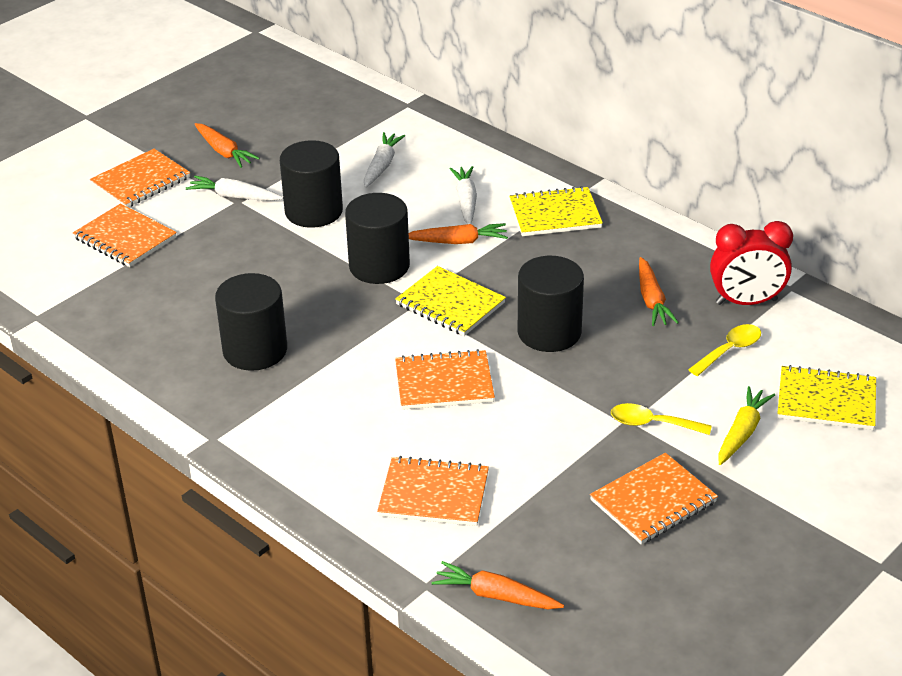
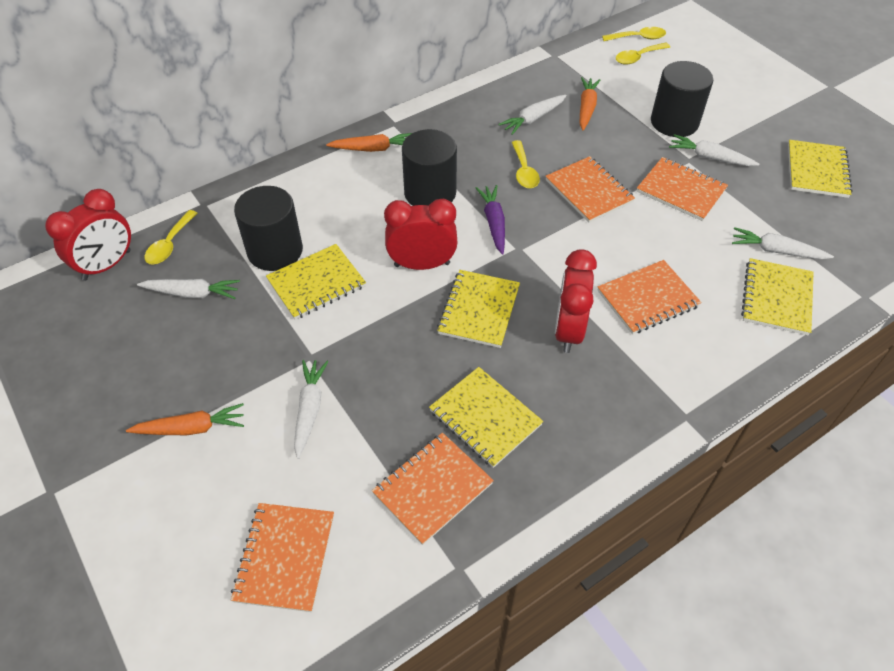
black cylinder: 4 -> 3
orange carrot: 4 -> 3
purple carrot: 0 -> 1
red clock: 1 -> 3
white carrot: 3 -> 5
yellow carrot: 1 -> 0
yellow notebook: 3 -> 5
yellow spoon: 2 -> 4

